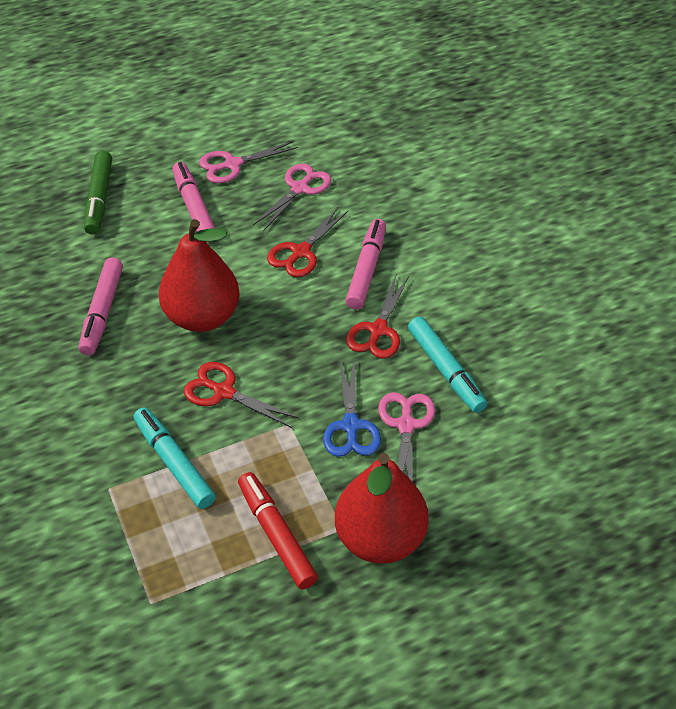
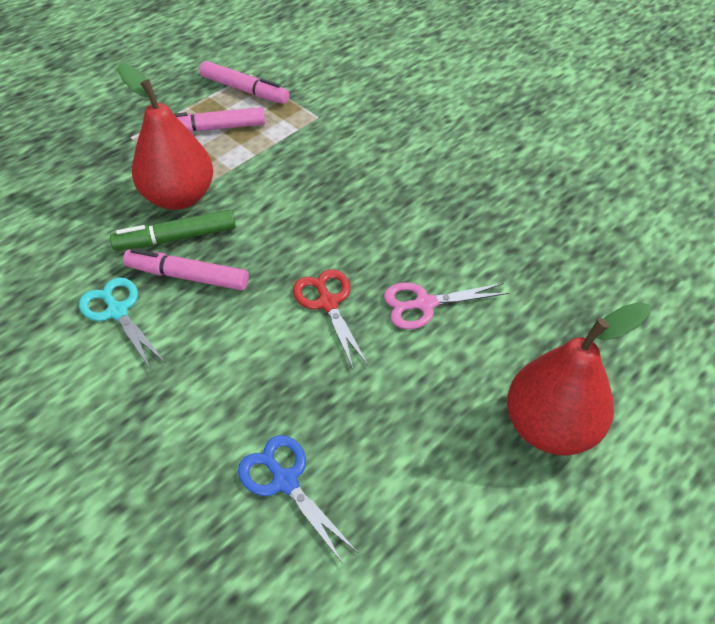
pink scissors: 3 -> 1
red marker: 1 -> 0
red scissors: 3 -> 1
turquoise marker: 2 -> 0
turquoise scissors: 0 -> 1

